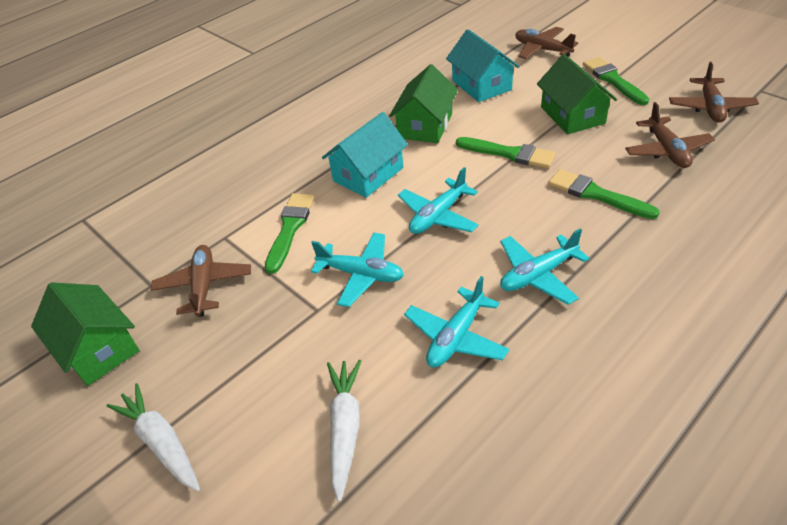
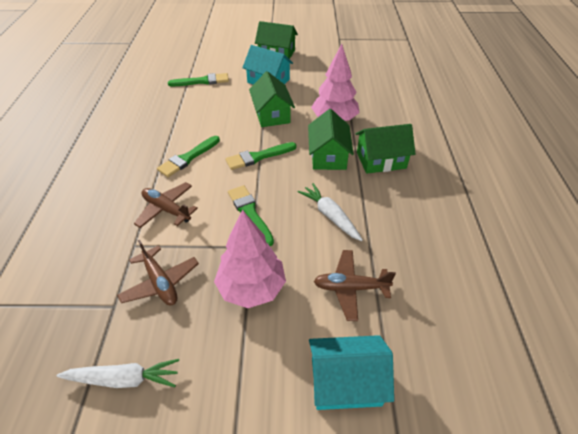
brown plane: 4 -> 3
green house: 3 -> 4
pink tree: 0 -> 2
turquoise plane: 4 -> 0

